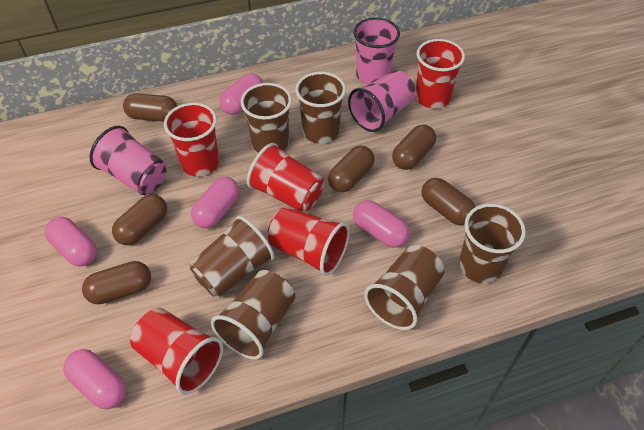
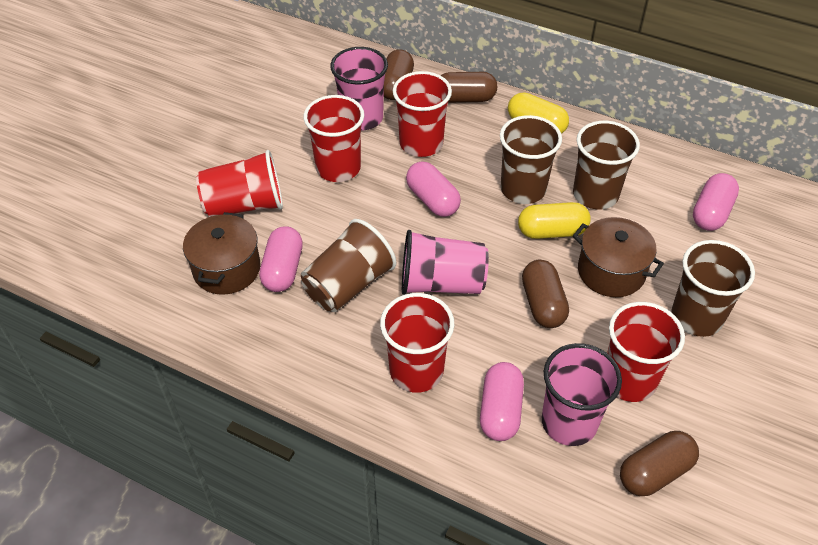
brown capsule: 6 -> 4
brown cup: 6 -> 4
brown pot: 0 -> 2
pink capsule: 5 -> 4
yellow capsule: 0 -> 2

